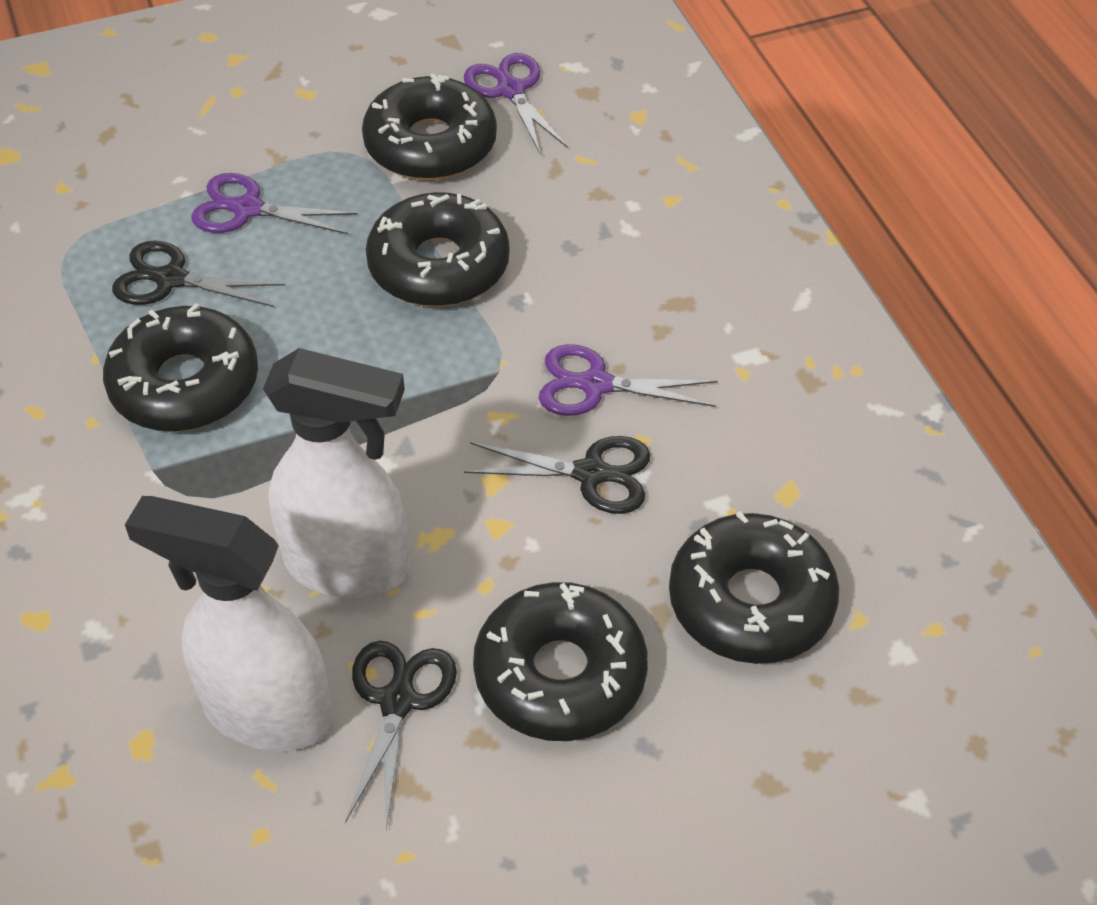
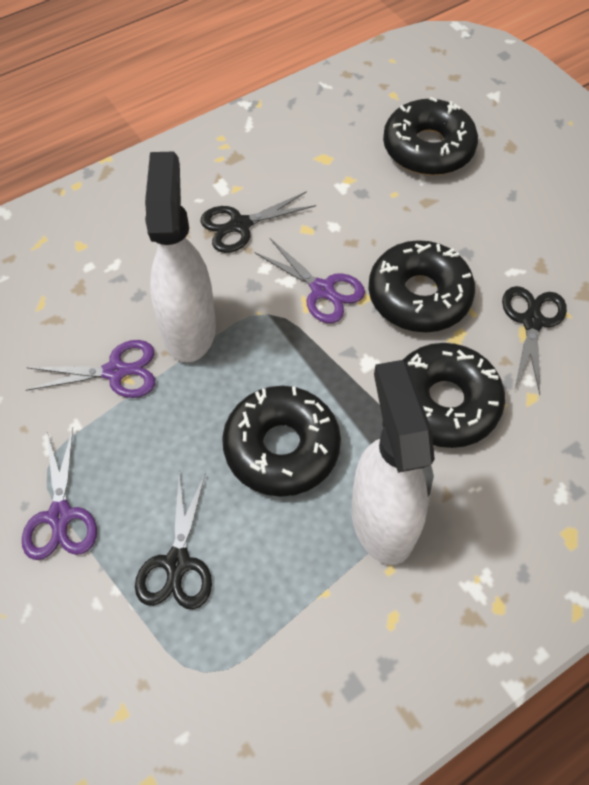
black donut: 5 -> 4

